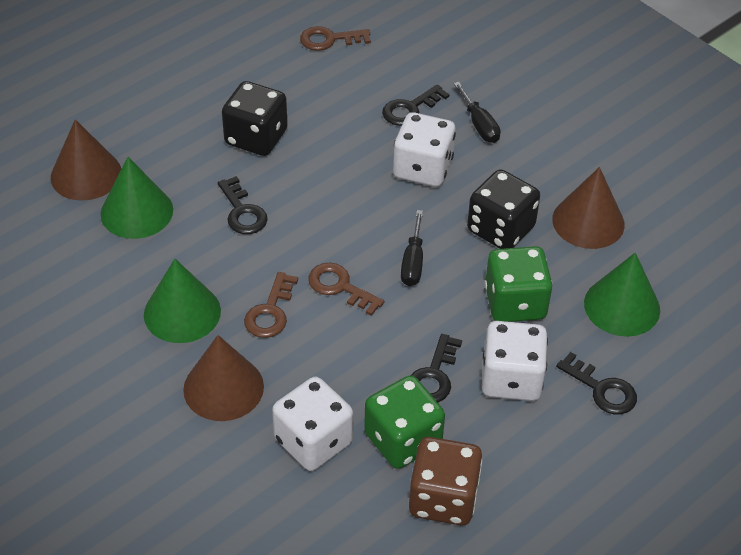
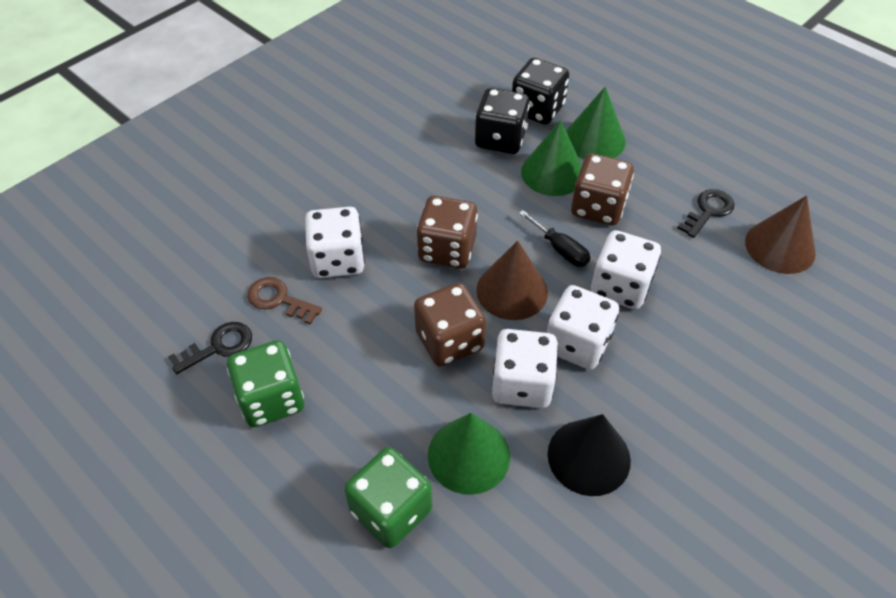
black cone: 0 -> 1
black key: 4 -> 2
black screwdriver: 2 -> 1
brown cone: 3 -> 2
brown dice: 1 -> 3
brown key: 3 -> 1
white dice: 3 -> 4

